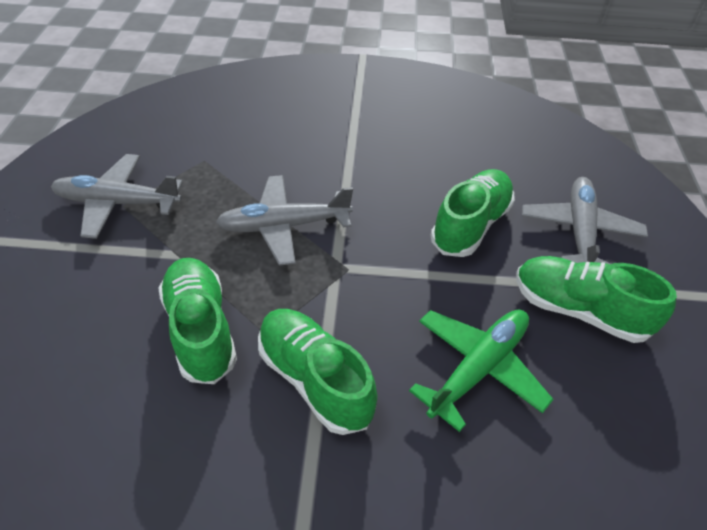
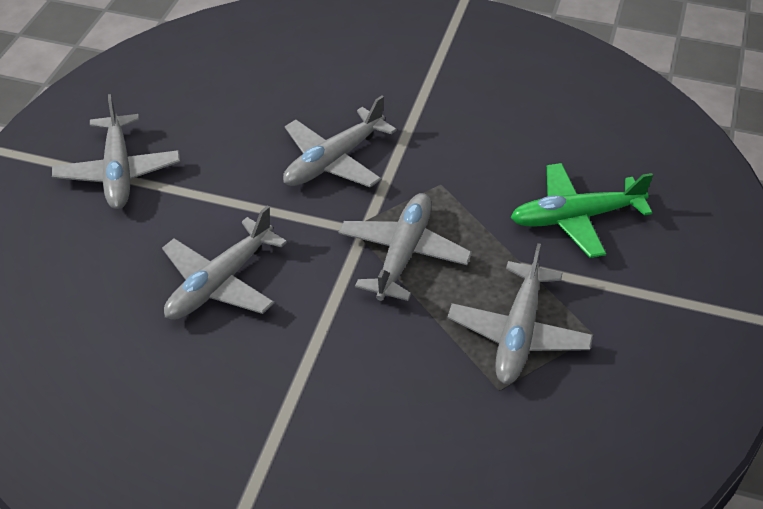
green shoe: 4 -> 0
grey plane: 3 -> 5

